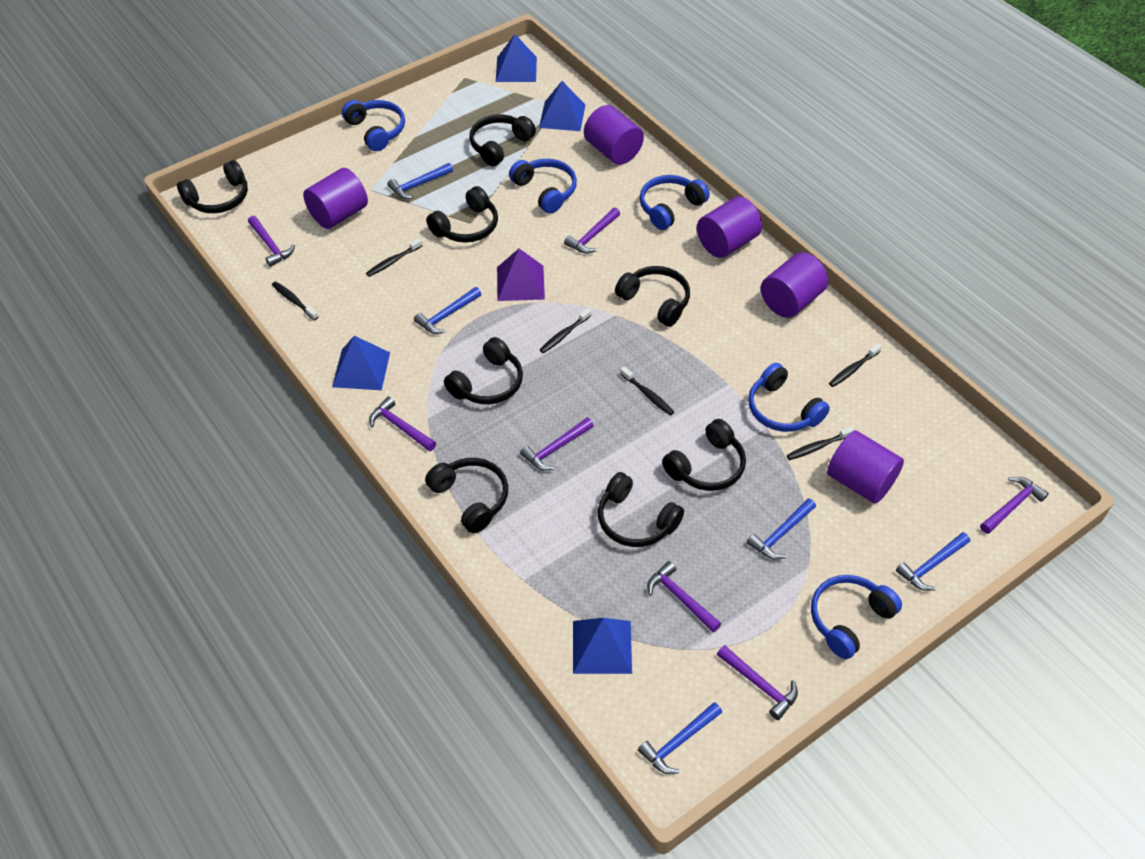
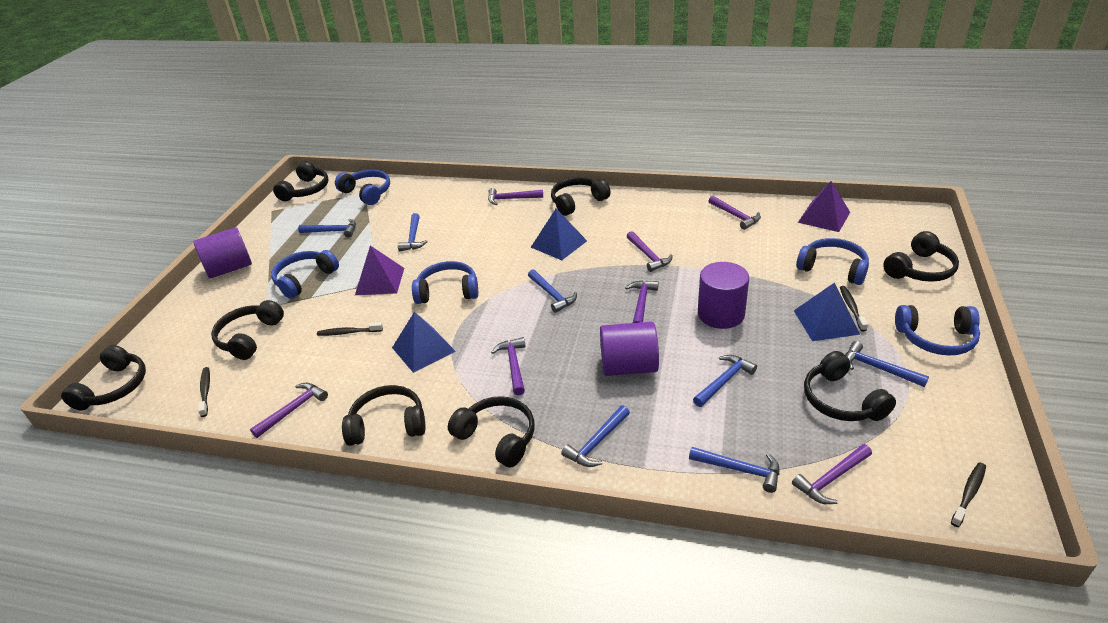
black toothbrush: 6 -> 4
blue hammer: 5 -> 7
blue pyramid: 4 -> 3
purple cylinder: 5 -> 3
purple pyramid: 1 -> 2

